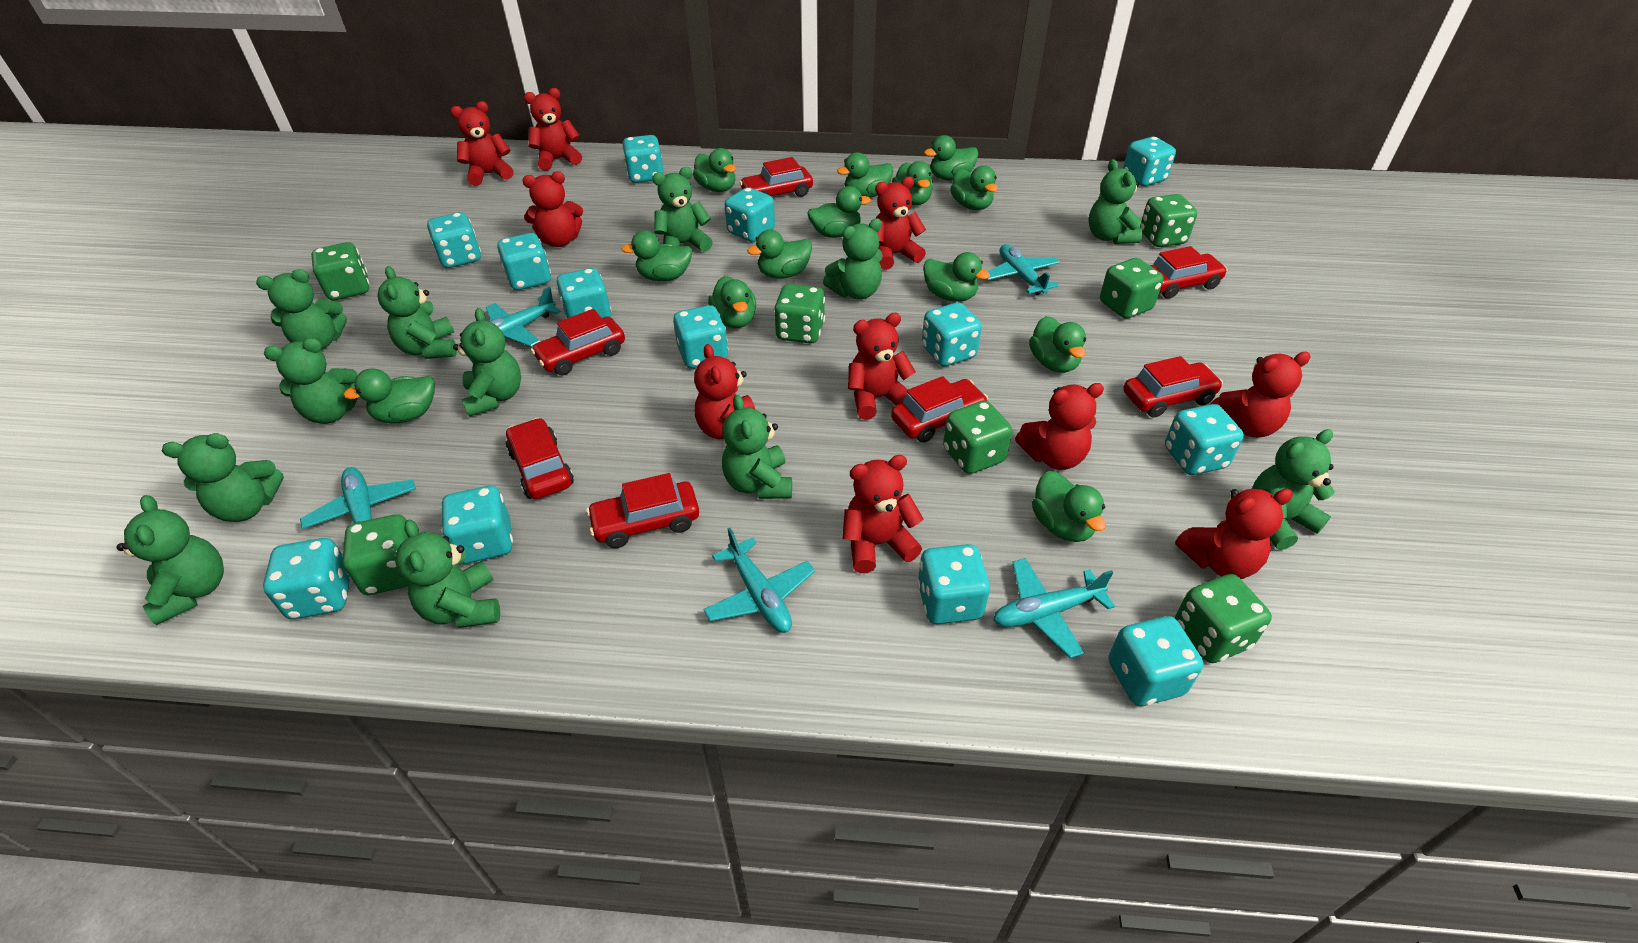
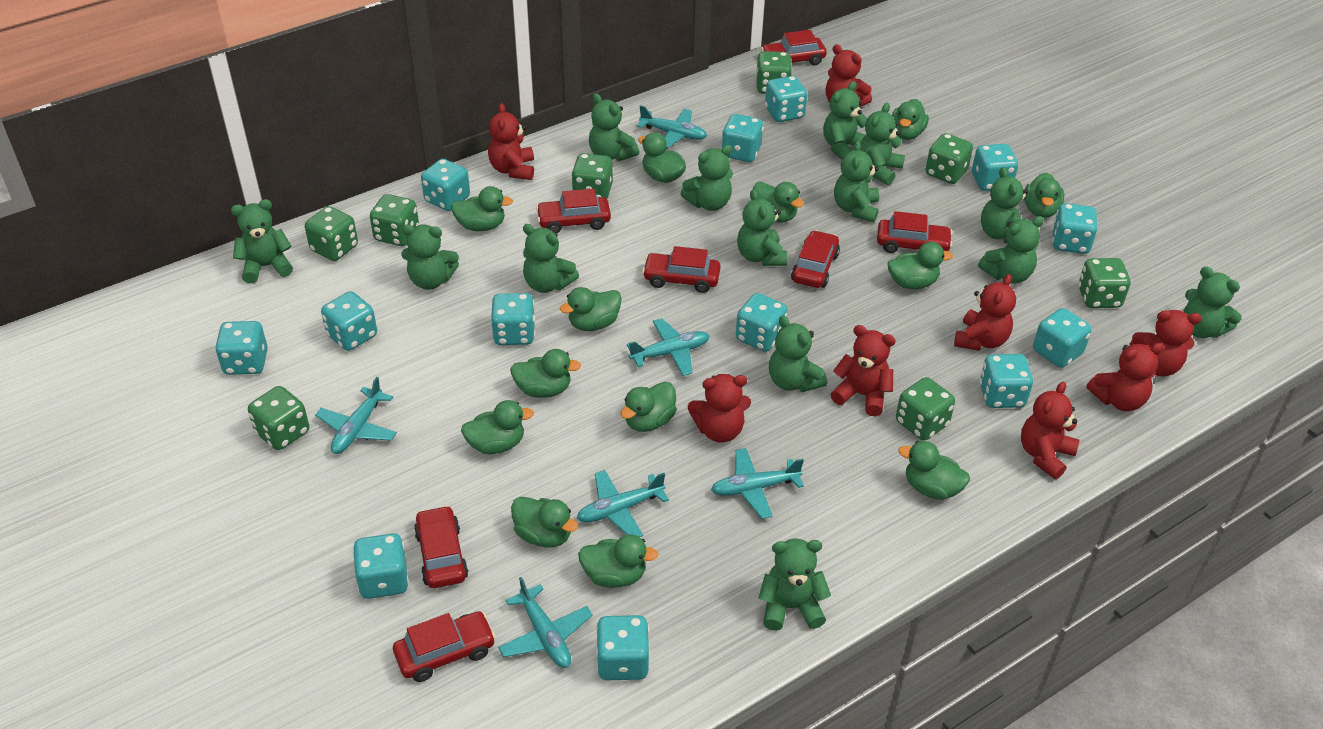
green dice: 7 -> 8
green teddy bear: 12 -> 14
red teddy bear: 10 -> 8
turquoise plane: 5 -> 6

